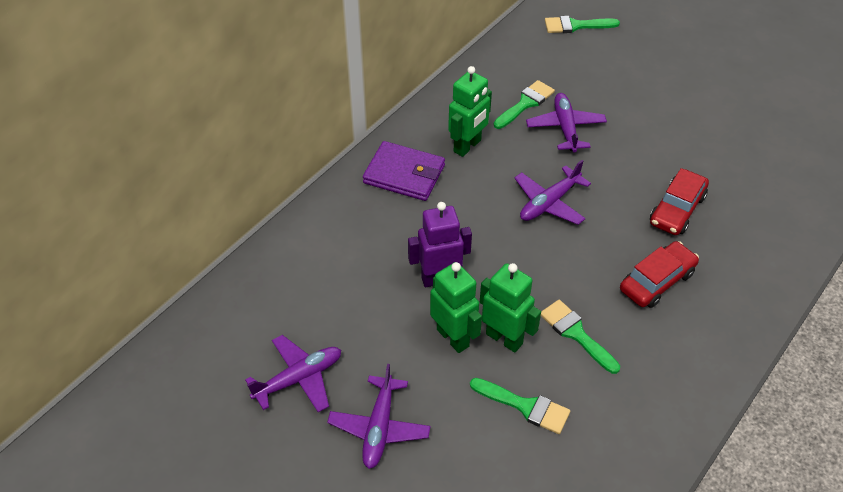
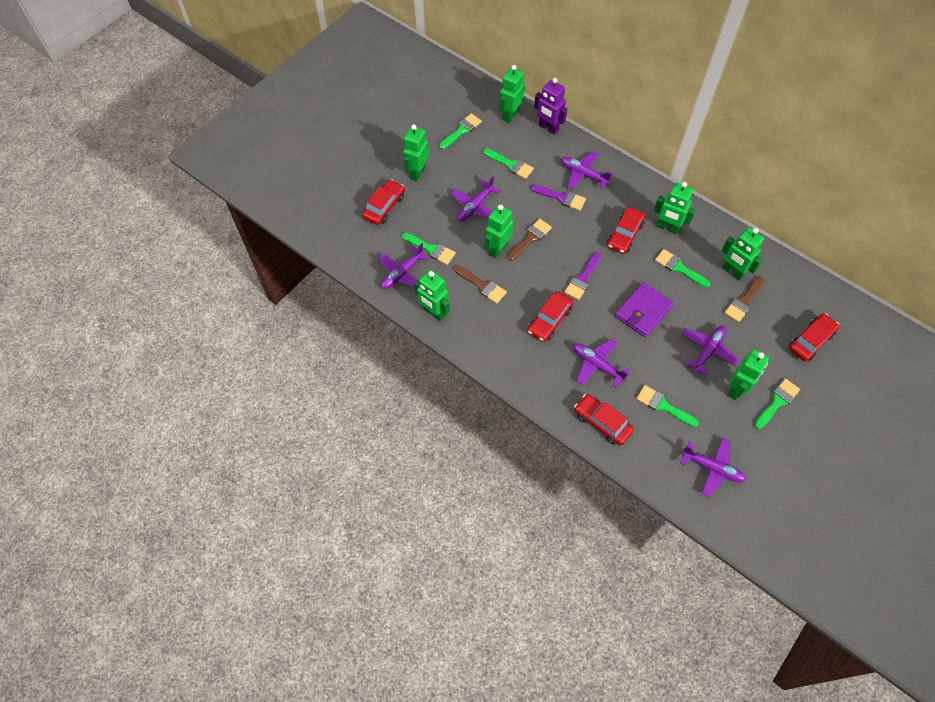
brown brush: 0 -> 3
green brush: 4 -> 6
green robot: 3 -> 7
purple brush: 0 -> 2
purple plane: 4 -> 6
red car: 2 -> 5

